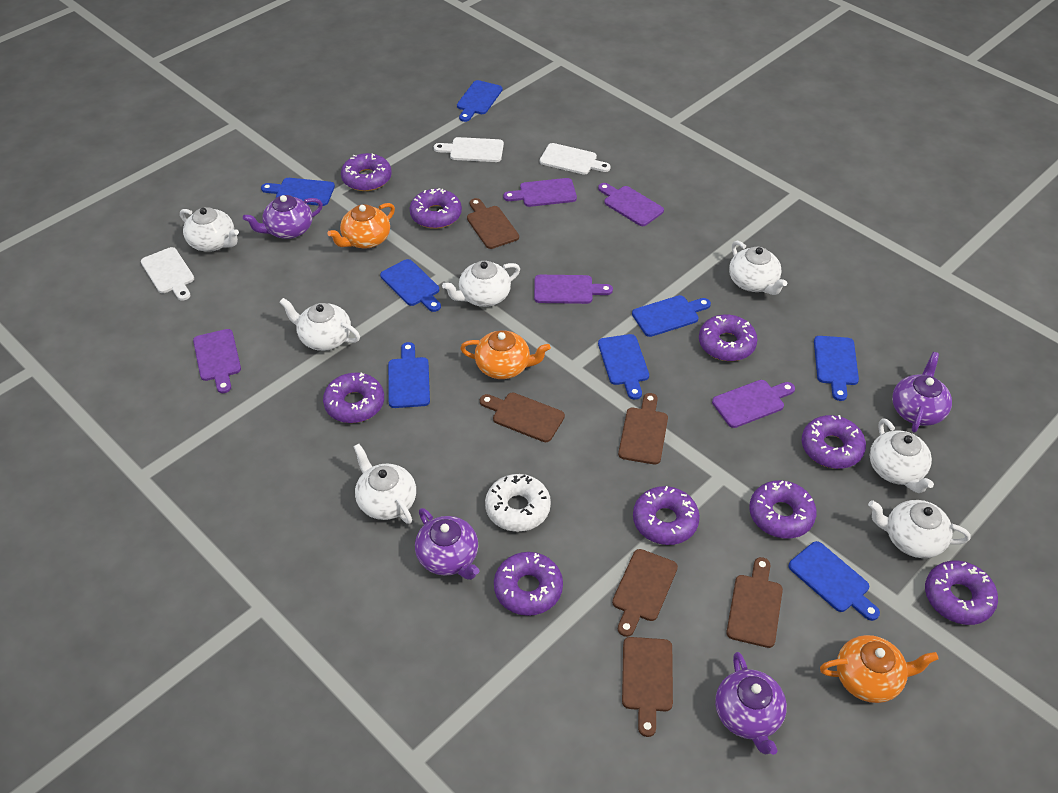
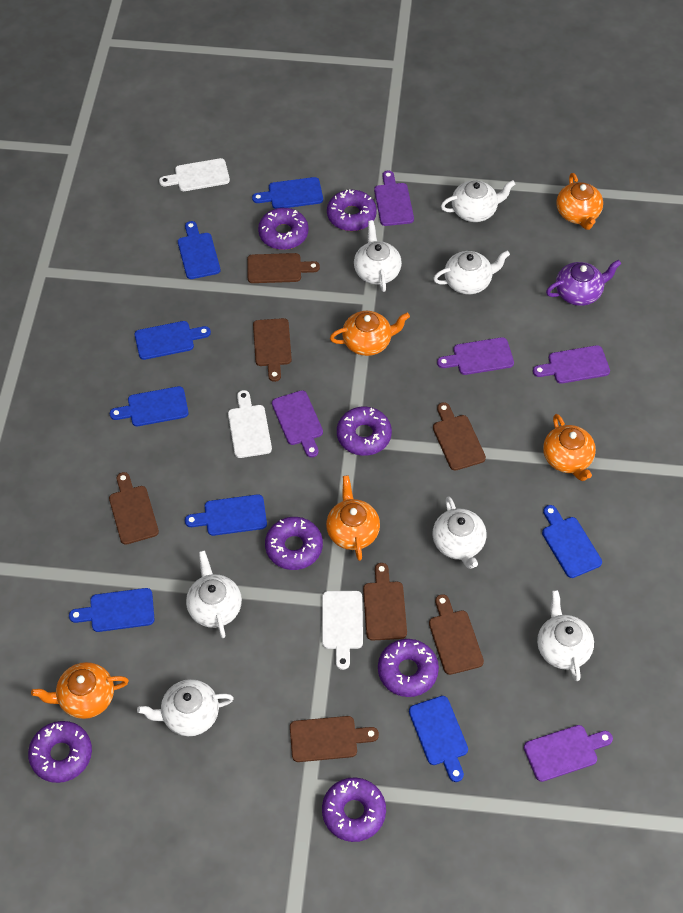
brown cutting board: 6 -> 7
orange teapot: 3 -> 5
purple donut: 9 -> 7
purple teapot: 4 -> 1
white donut: 1 -> 0

